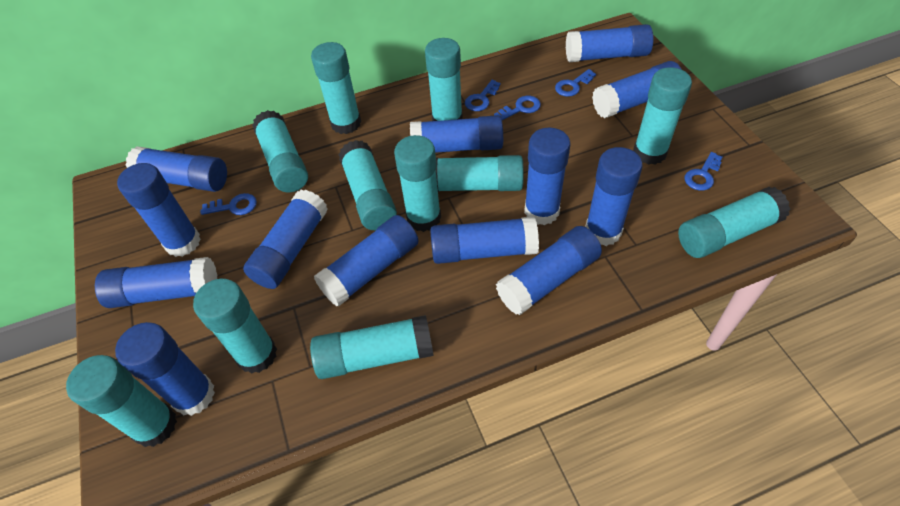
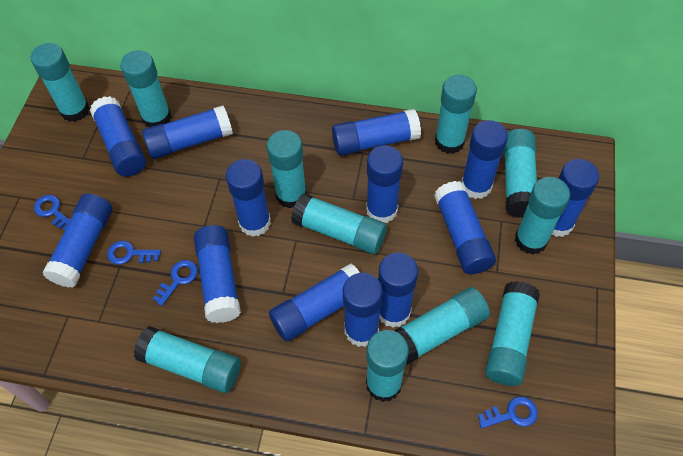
blue key: 5 -> 4

